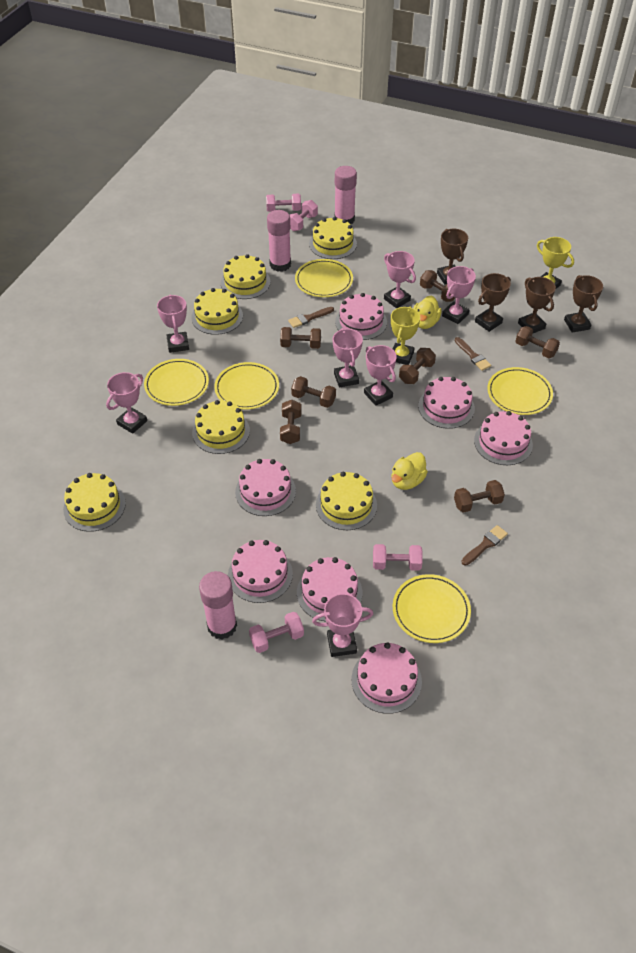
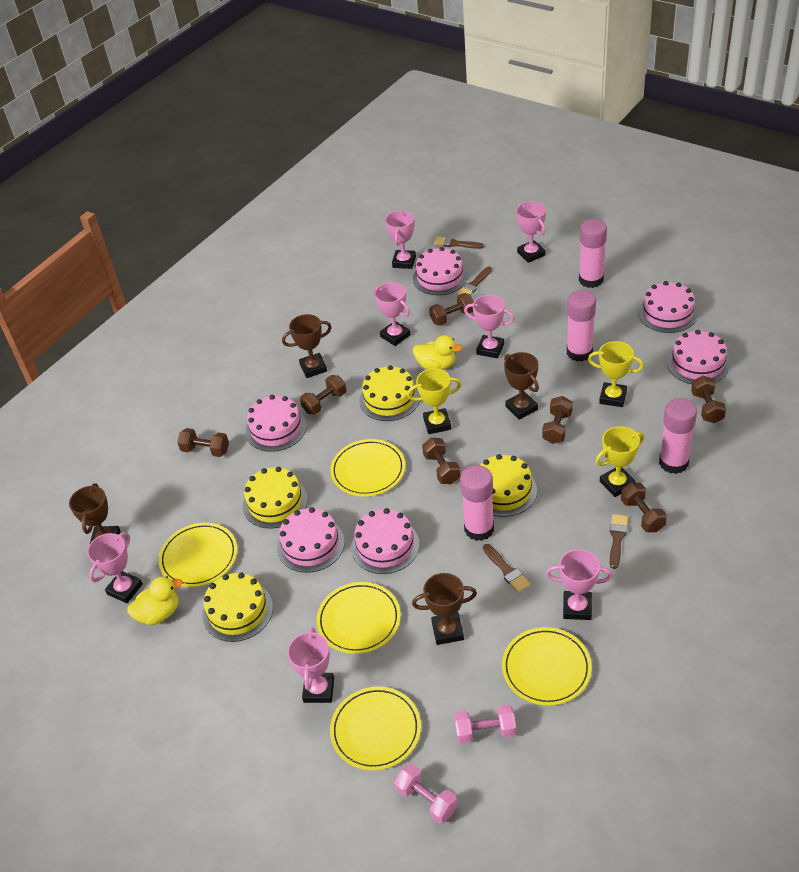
brown brush: 3 -> 4
pink cake: 7 -> 6
pink dumbbell: 4 -> 2
pink glue stick: 3 -> 4
yellow cake: 6 -> 4
yellow trophy: 2 -> 3

